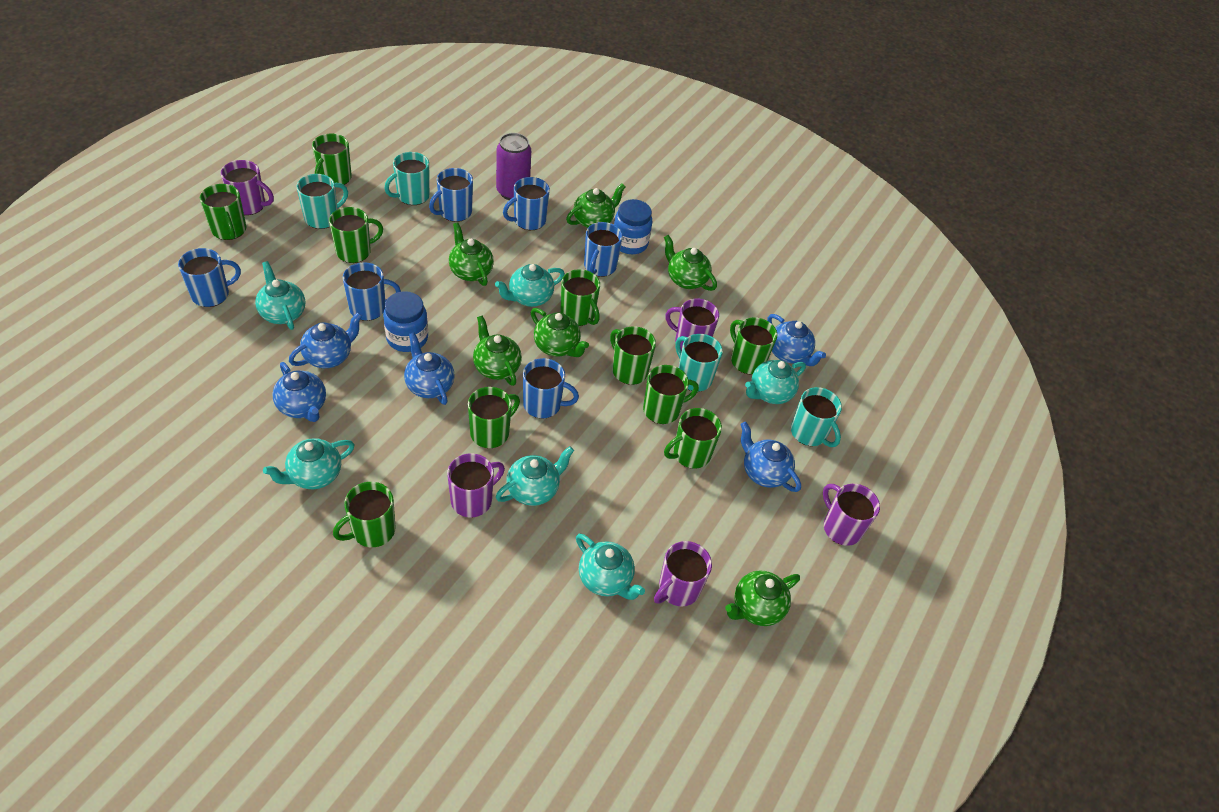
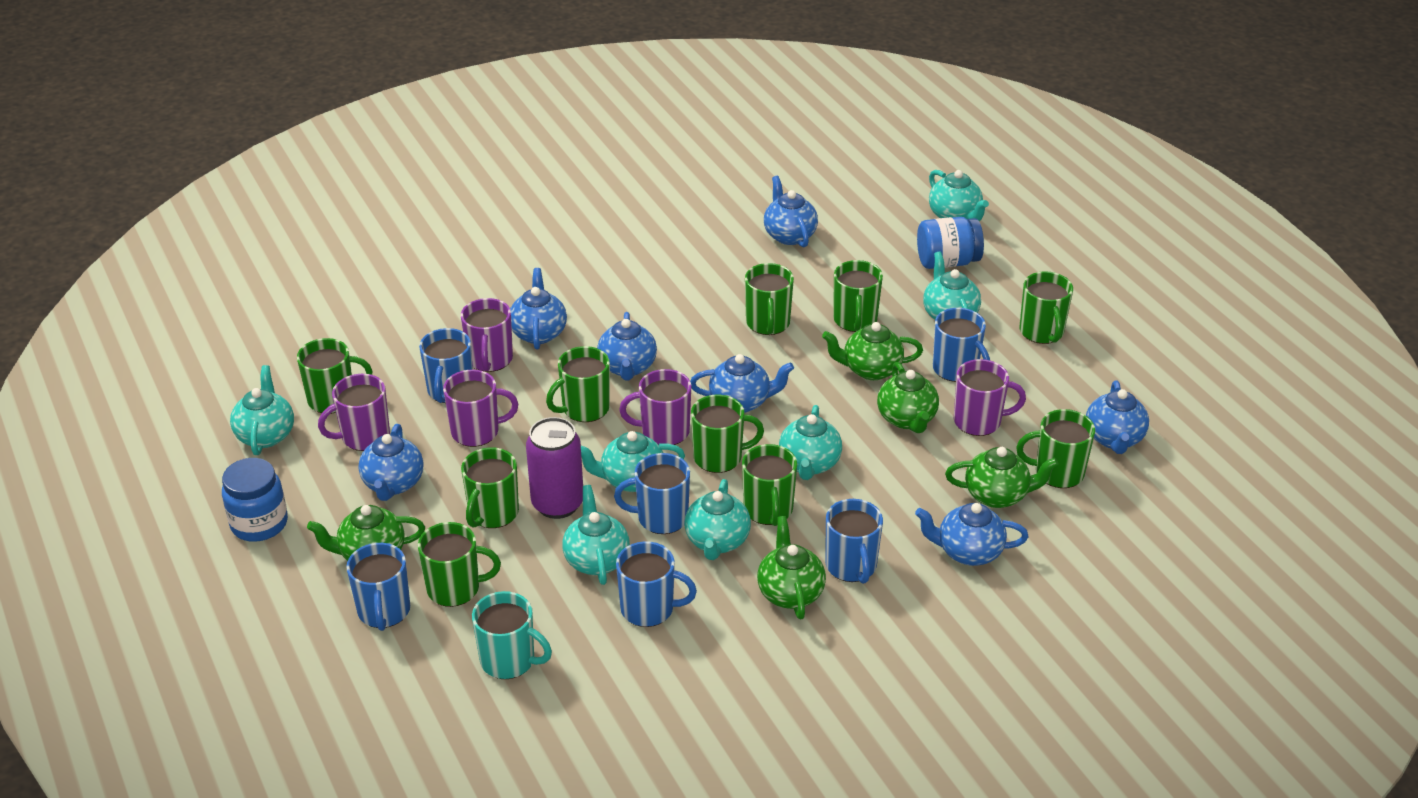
blue teapot: 5 -> 7
green teapot: 6 -> 5
turquoise mug: 4 -> 1
turquoise teapot: 6 -> 7

